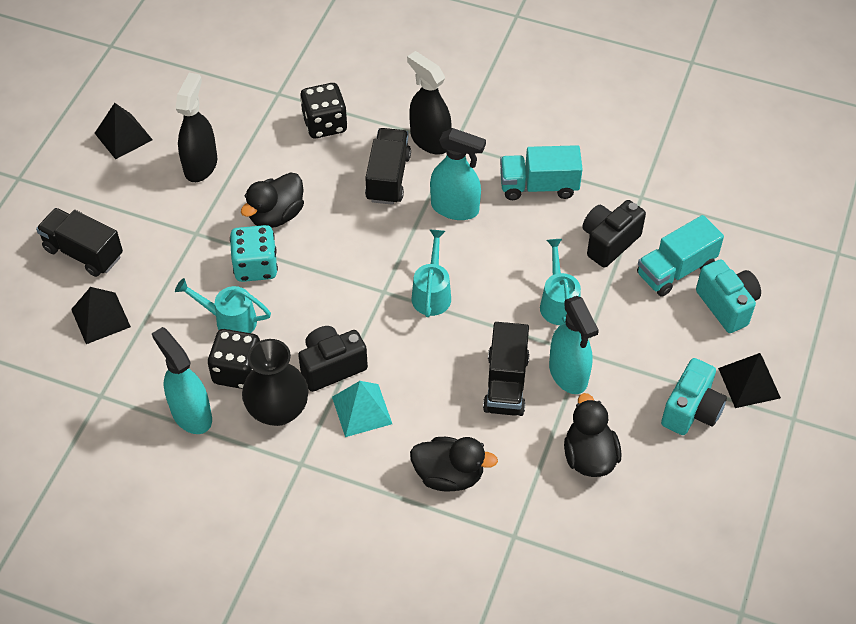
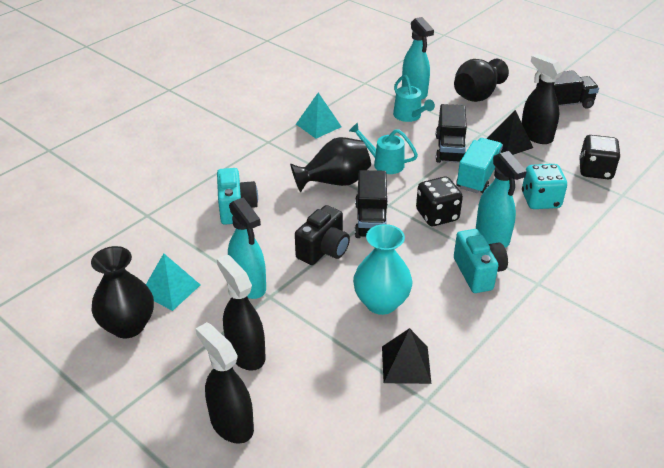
black camera: 2 -> 1
black duck: 3 -> 0
black pyramid: 3 -> 2
black spray bottle: 2 -> 3
black vase: 1 -> 3
turquoise pyramid: 1 -> 2
turquoise truck: 2 -> 1
turquoise vase: 0 -> 1
turquoise watering can: 3 -> 2

